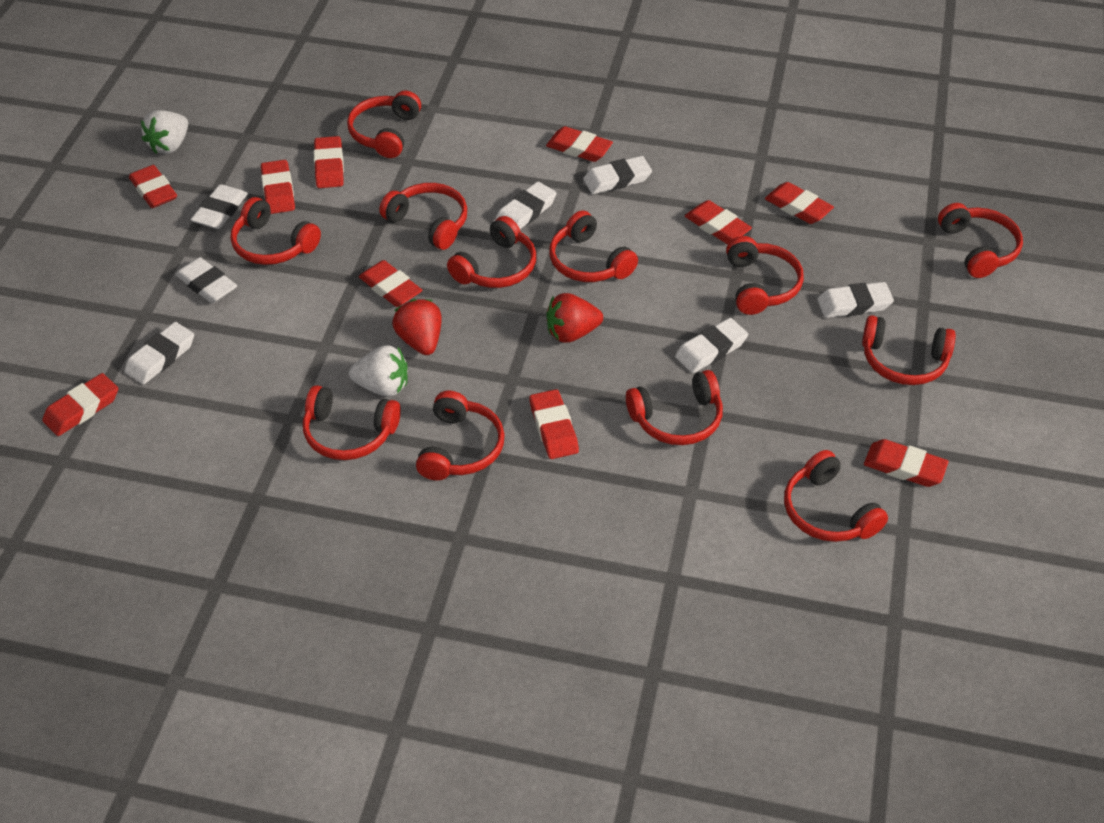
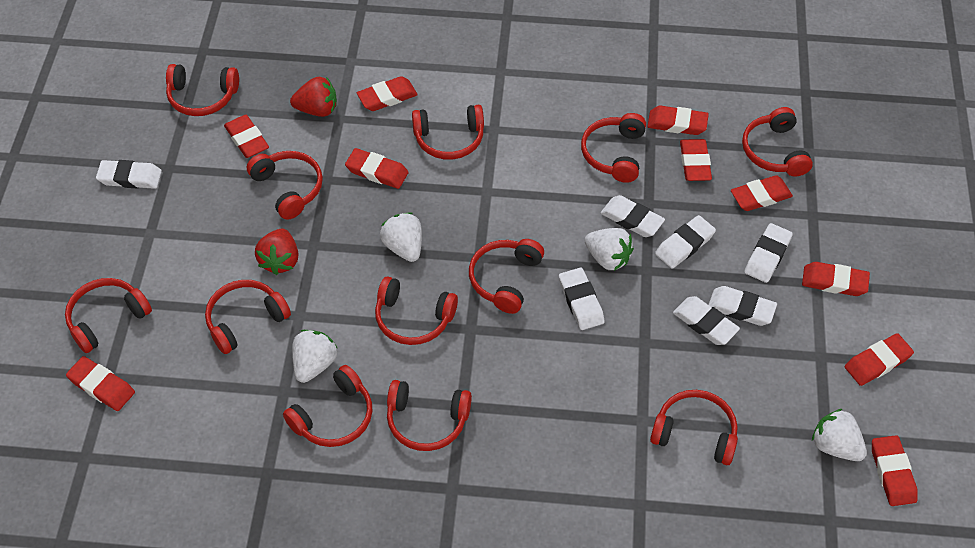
white strawberry: 2 -> 4

